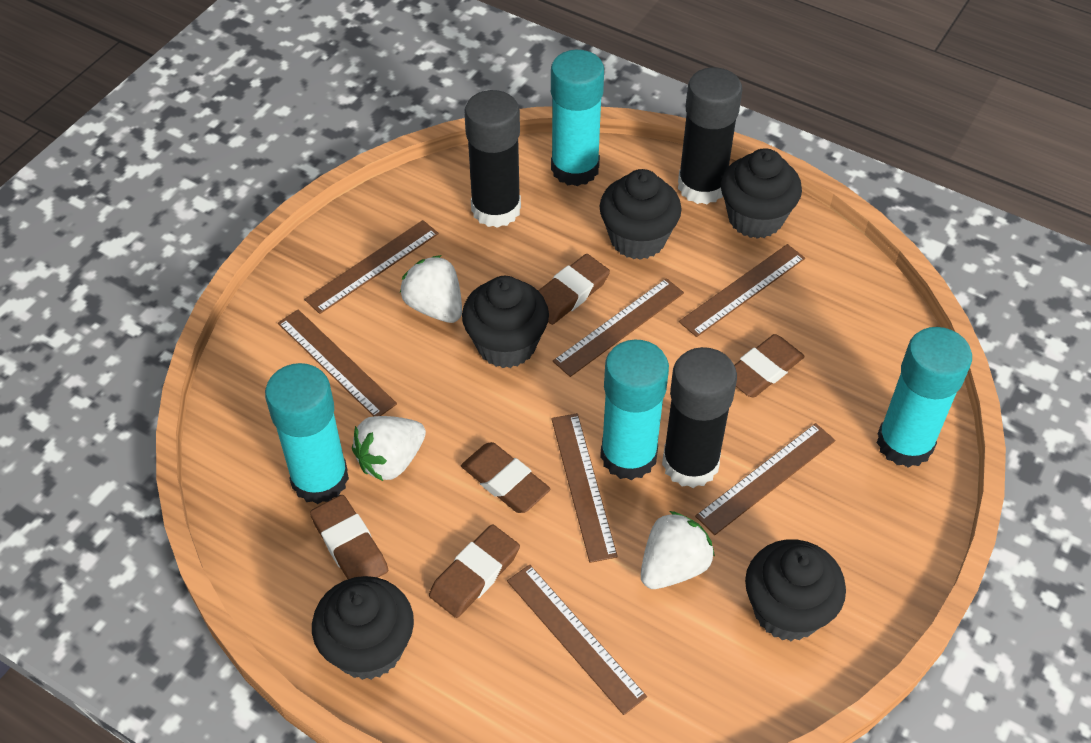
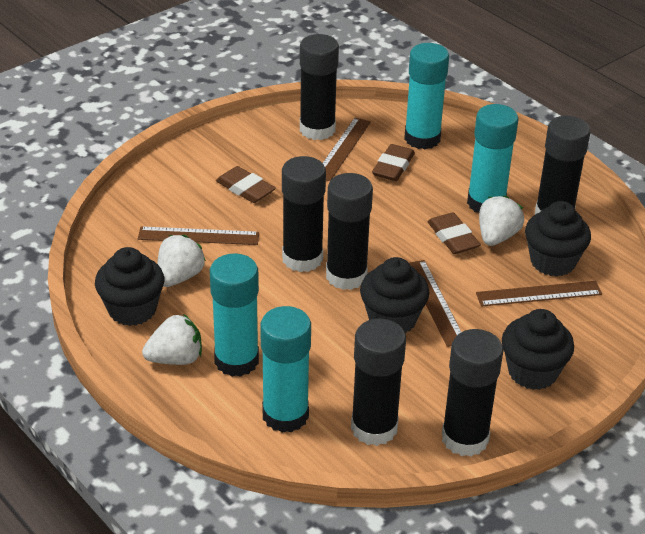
black cupcake: 5 -> 4
black glue stick: 3 -> 6
brown eraser: 5 -> 3
brown ruler: 7 -> 4

